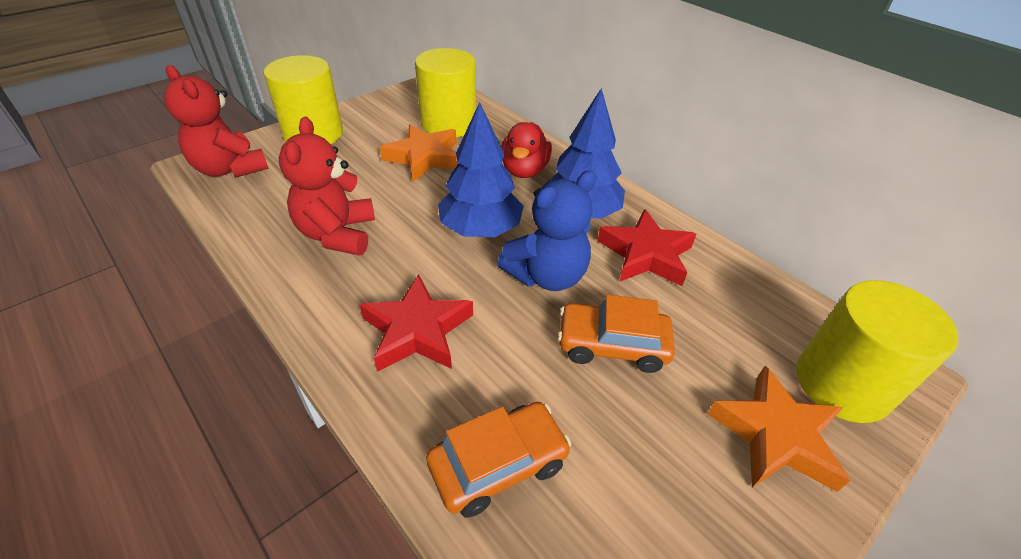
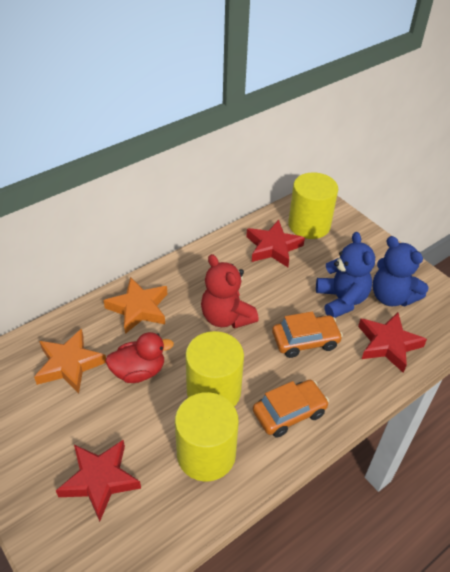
blue teddy bear: 1 -> 2
blue tree: 2 -> 0
red star: 2 -> 3
red teddy bear: 2 -> 1

